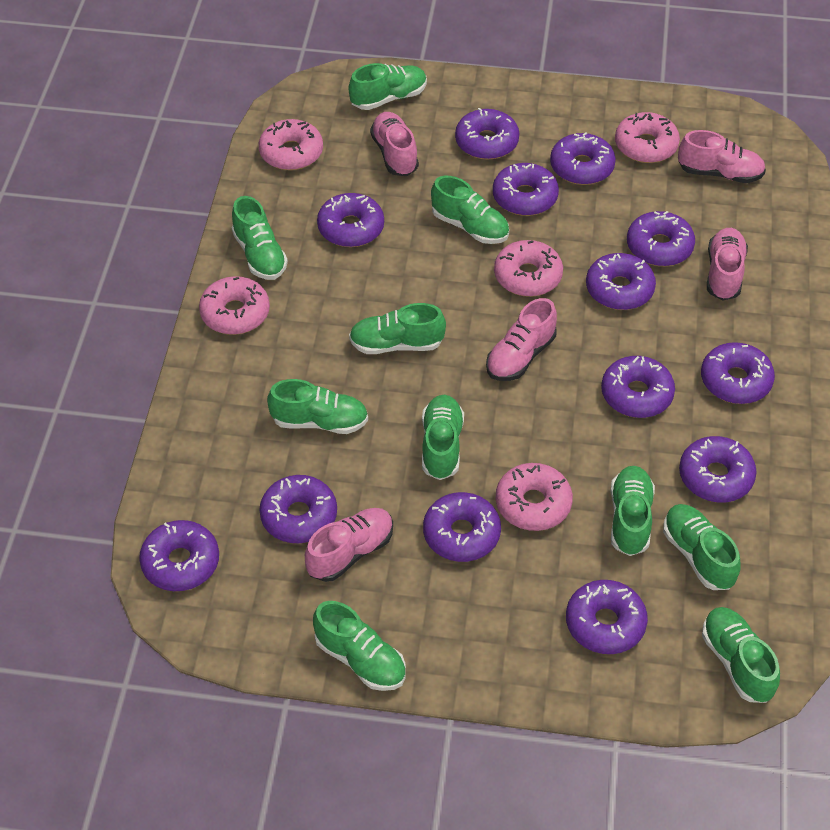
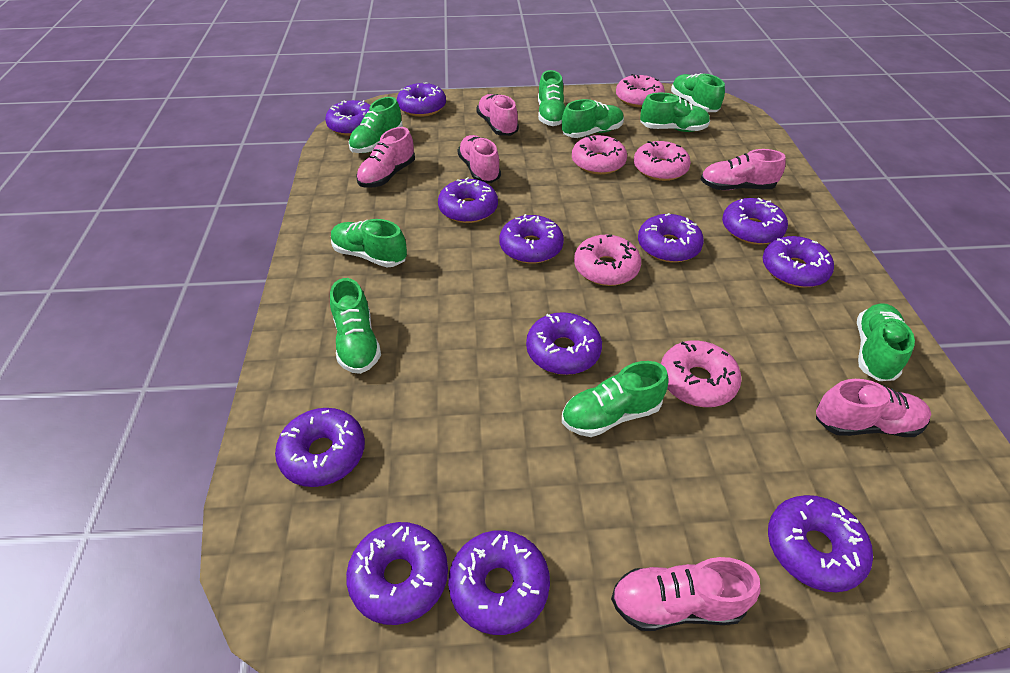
green shoe: 10 -> 9
pink shoe: 5 -> 6
purple donut: 13 -> 12

